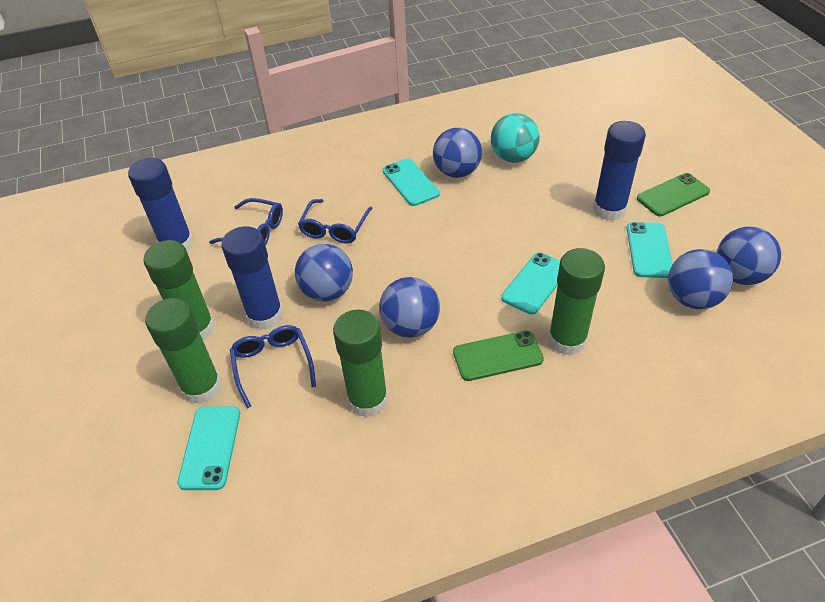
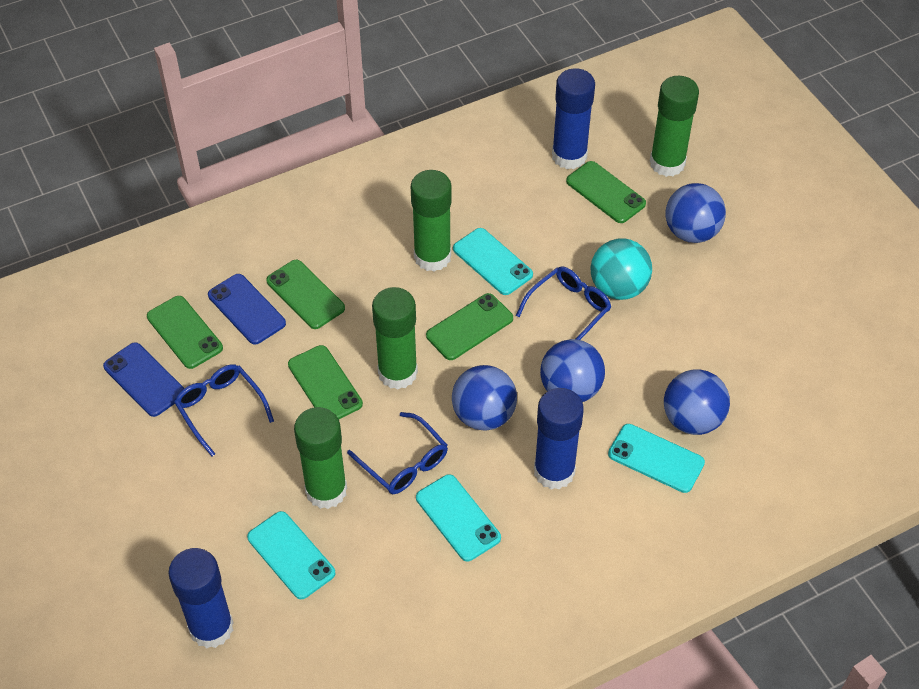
blue ball: 5 -> 4
blue phone: 0 -> 2
green phone: 2 -> 5

